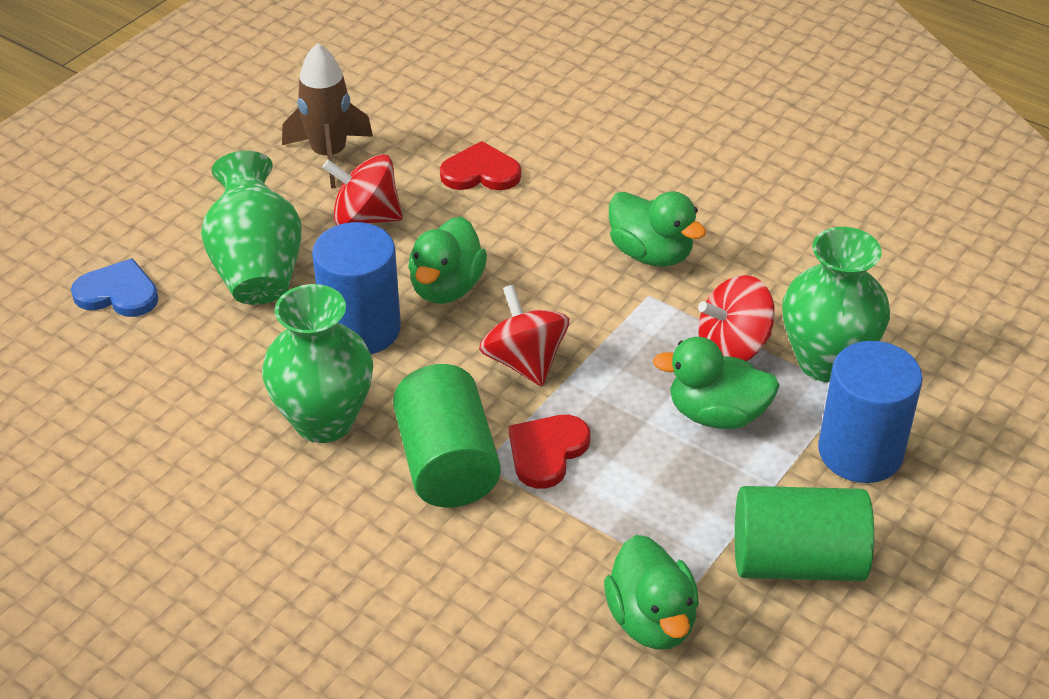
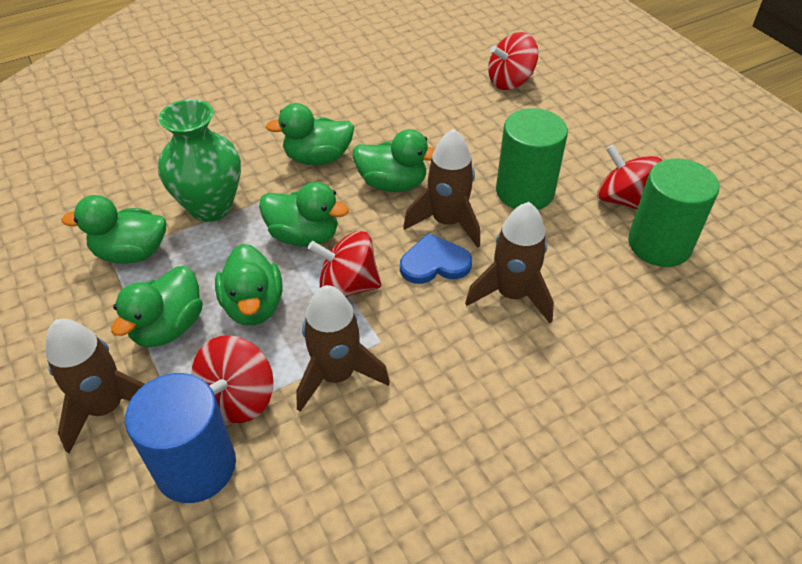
blue cylinder: 2 -> 1
brown rocket: 1 -> 4
green duck: 4 -> 6
green vase: 3 -> 1
red heart: 2 -> 0
red spinning top: 3 -> 4

